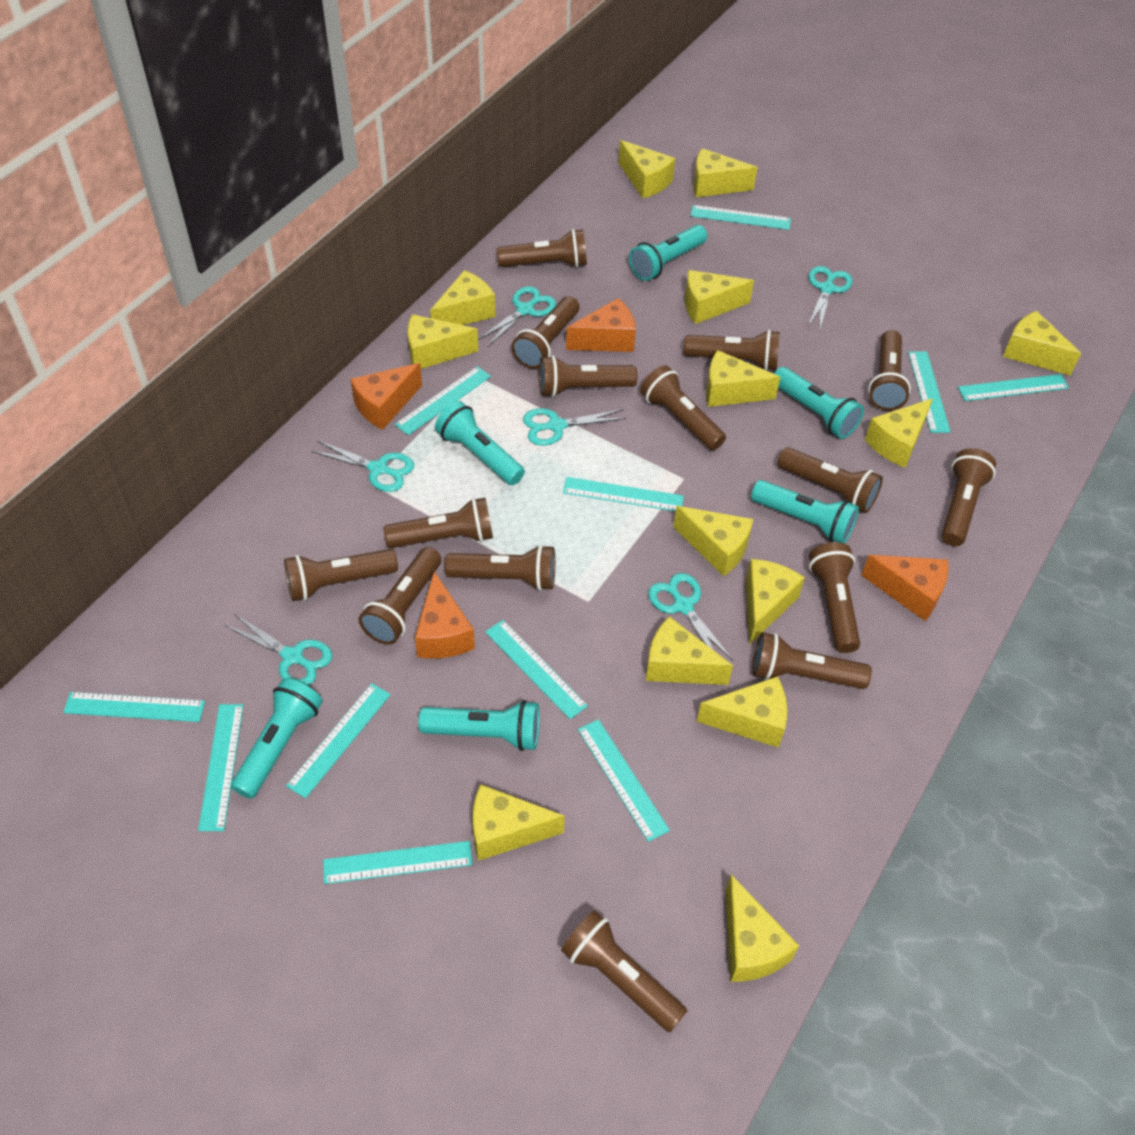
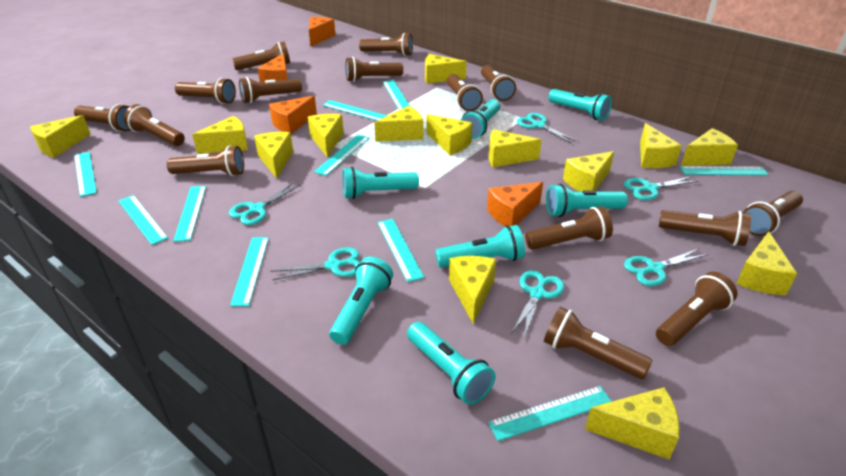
turquoise flashlight: 6 -> 7
turquoise ruler: 11 -> 10

